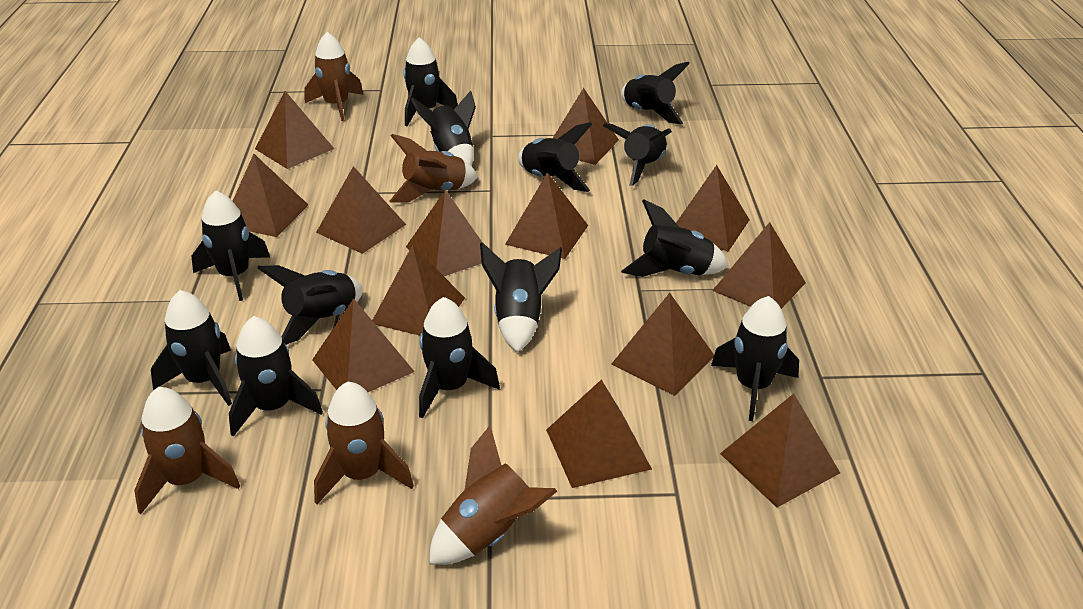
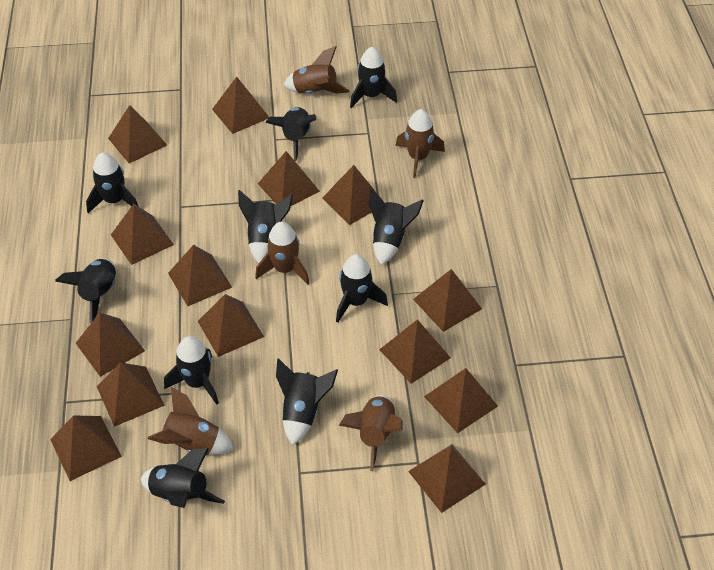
black rocket: 13 -> 10
brown pyramid: 13 -> 14

